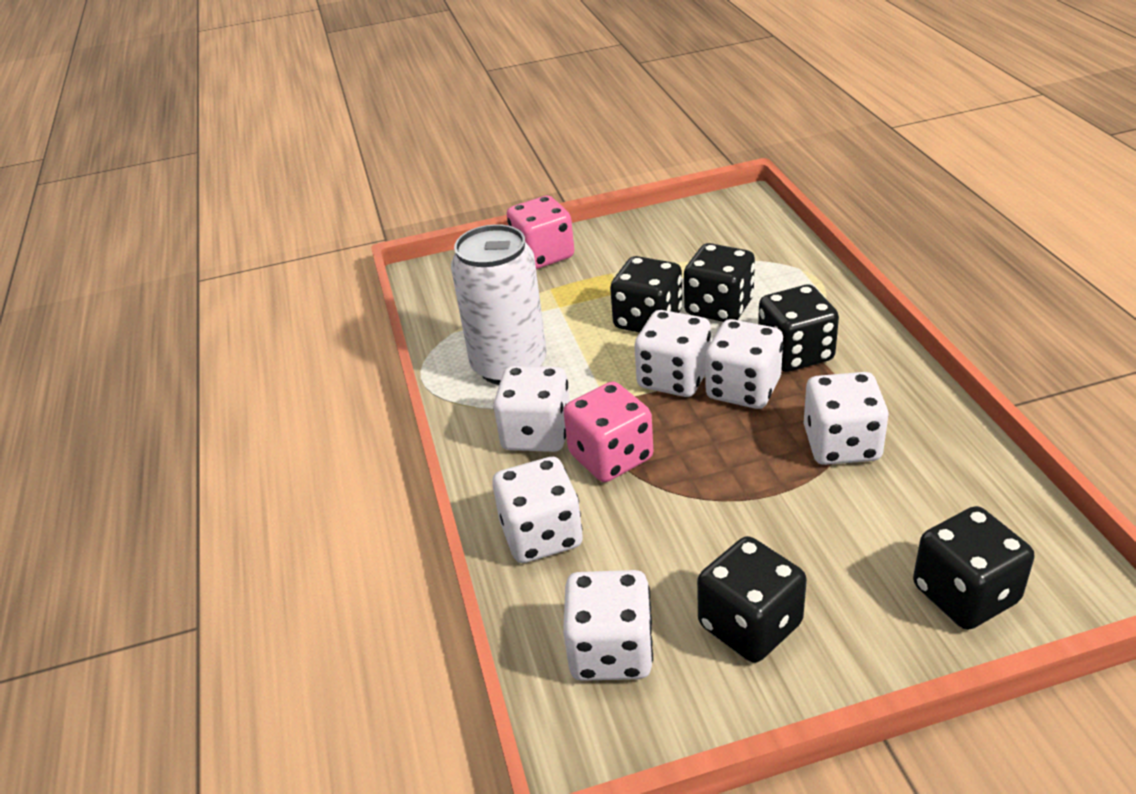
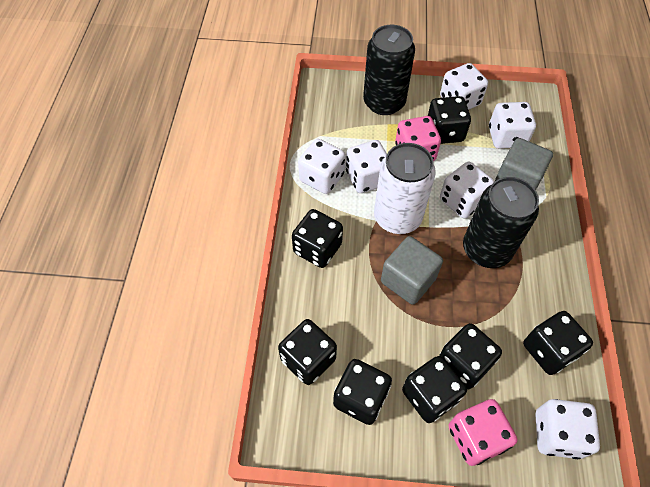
black can: 0 -> 2
black dice: 5 -> 7
grey cube: 0 -> 2

